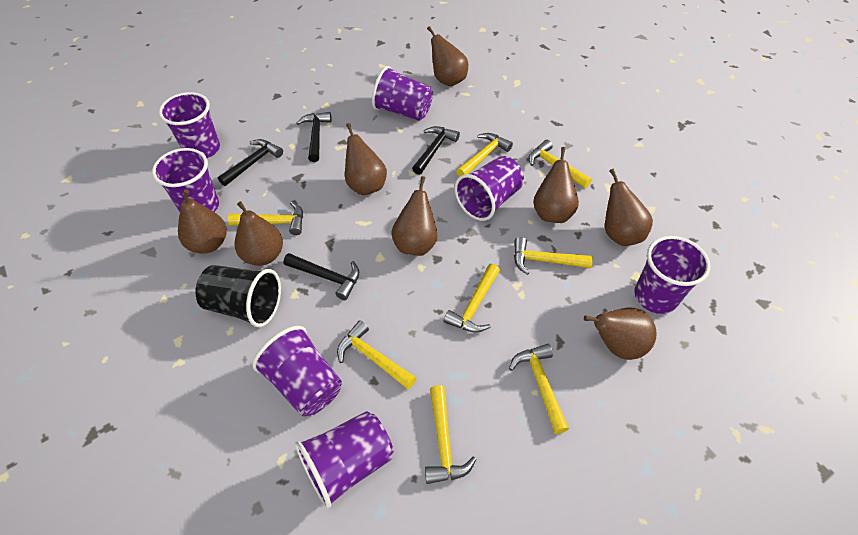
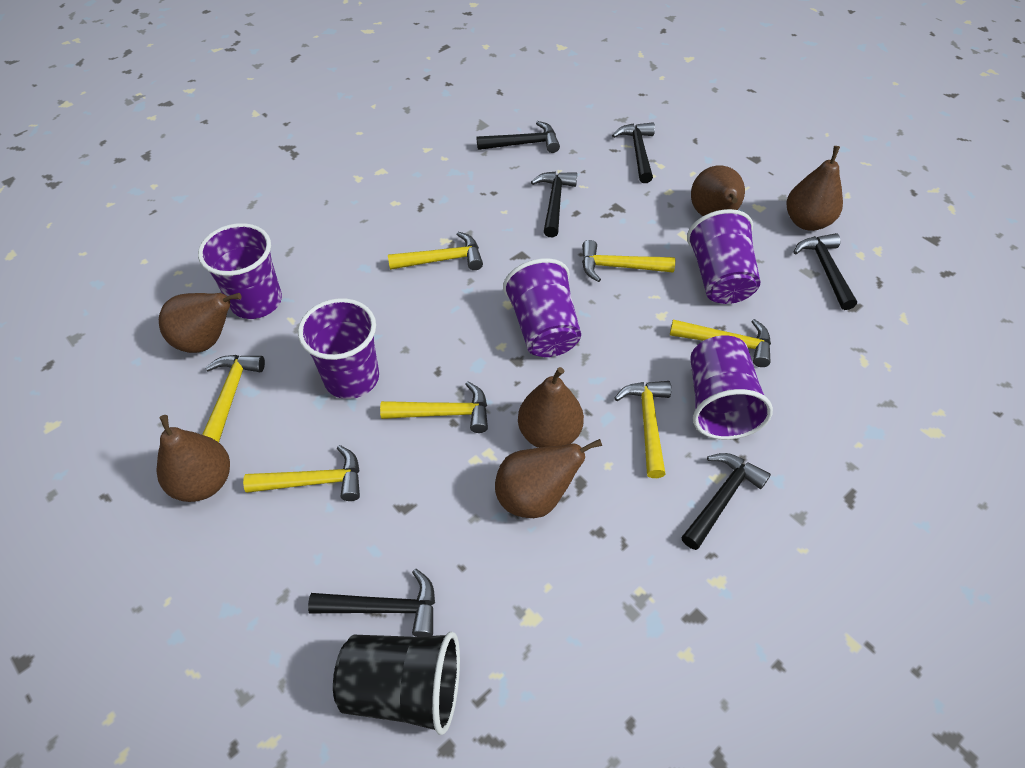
black hammer: 4 -> 6
brown pear: 8 -> 6
purple cup: 7 -> 5
yellow hammer: 8 -> 7

